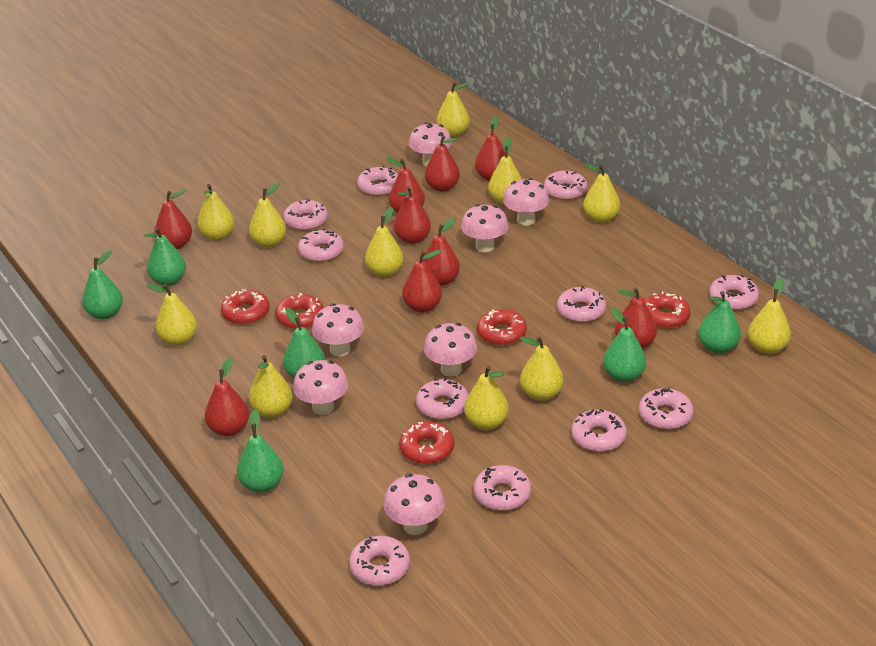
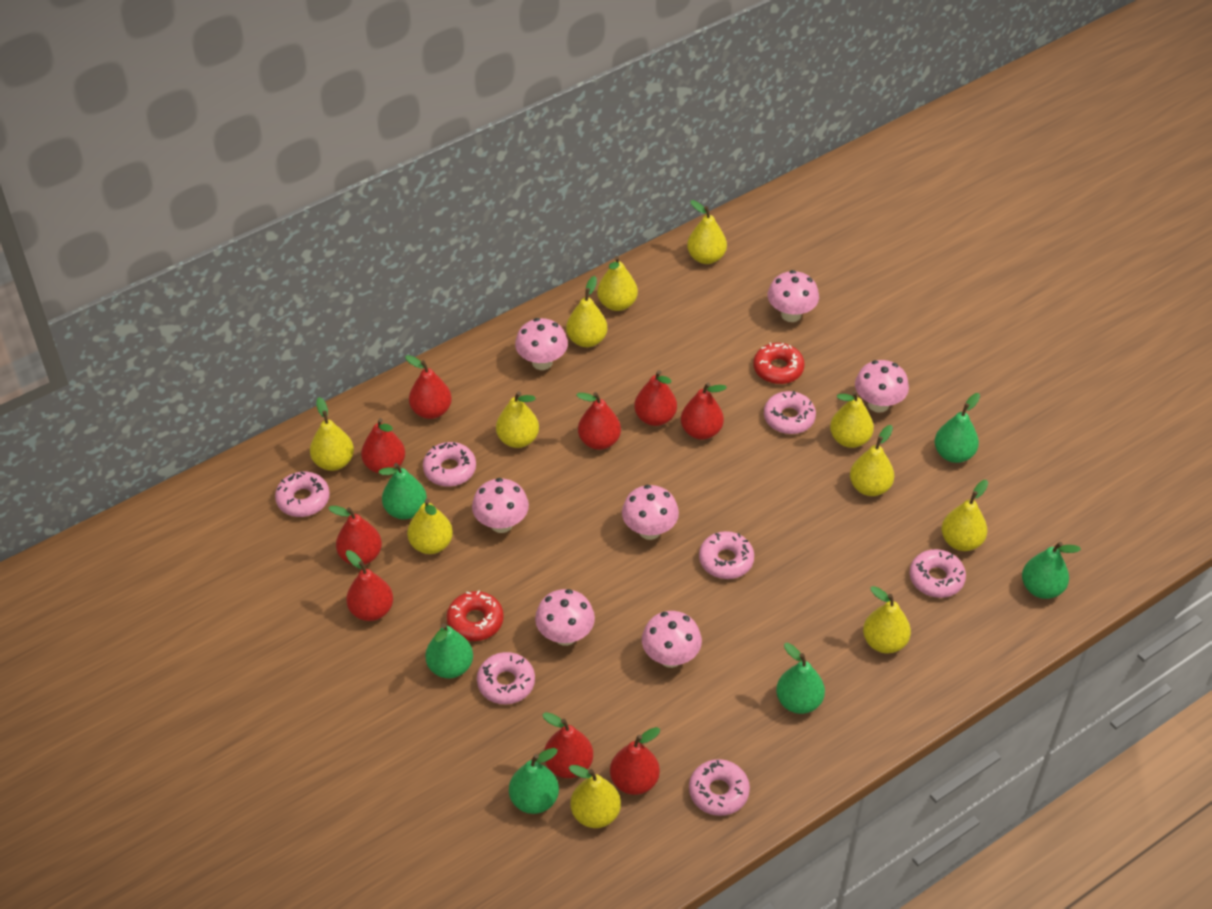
pink donut: 11 -> 7
red donut: 5 -> 2

